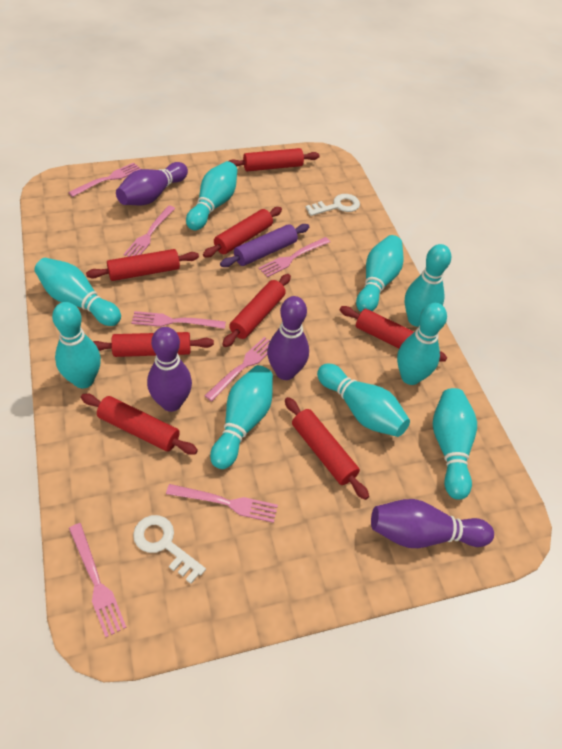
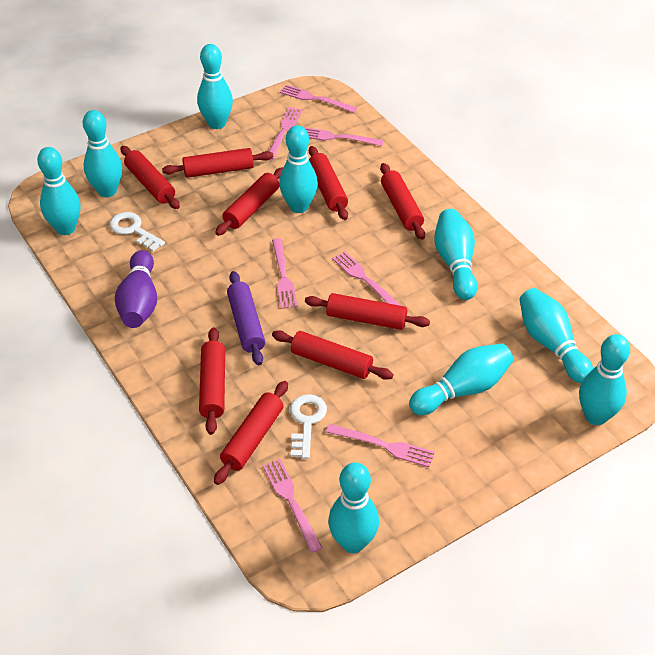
purple bowling pin: 4 -> 1
red rolling pin: 8 -> 9

